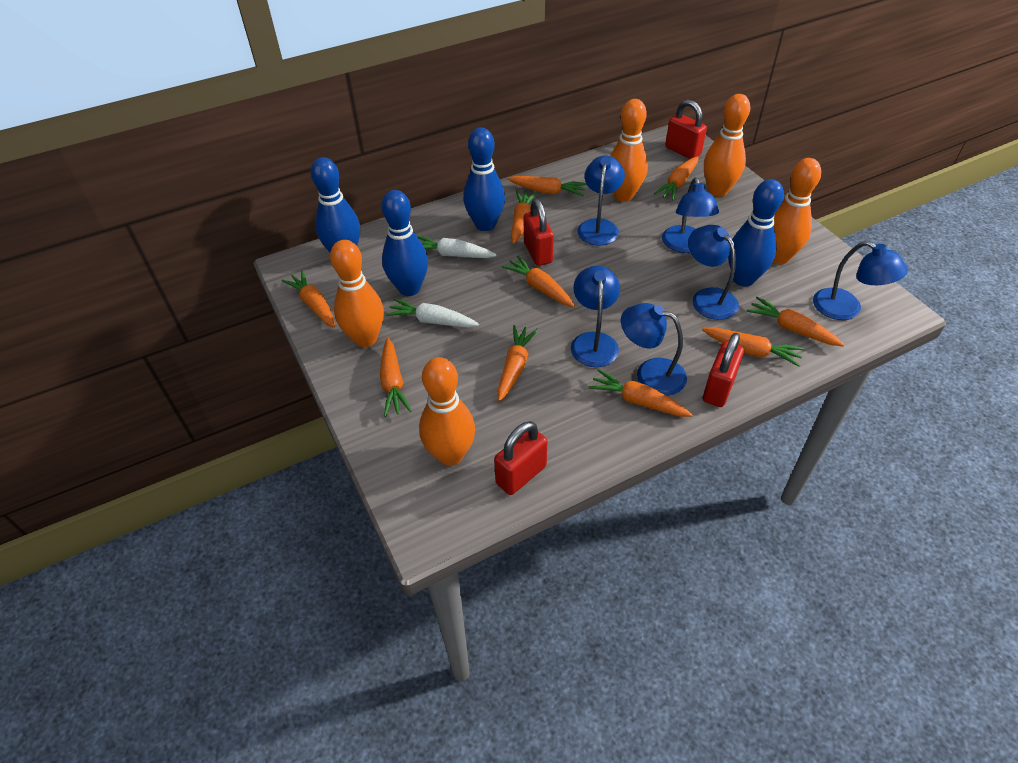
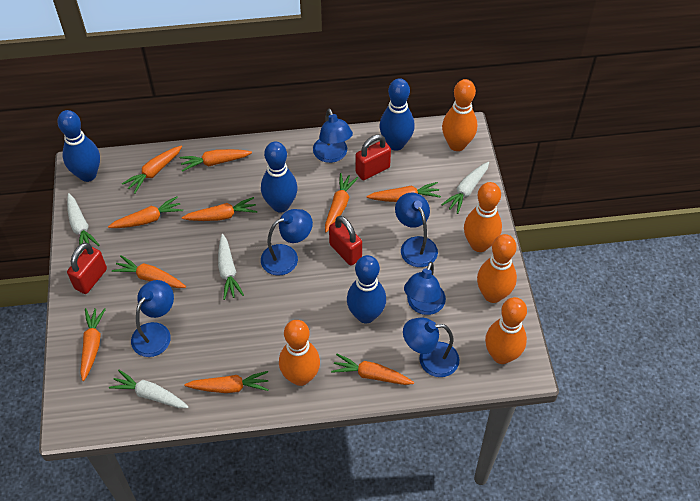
red padlock: 4 -> 3
white carrot: 2 -> 4

